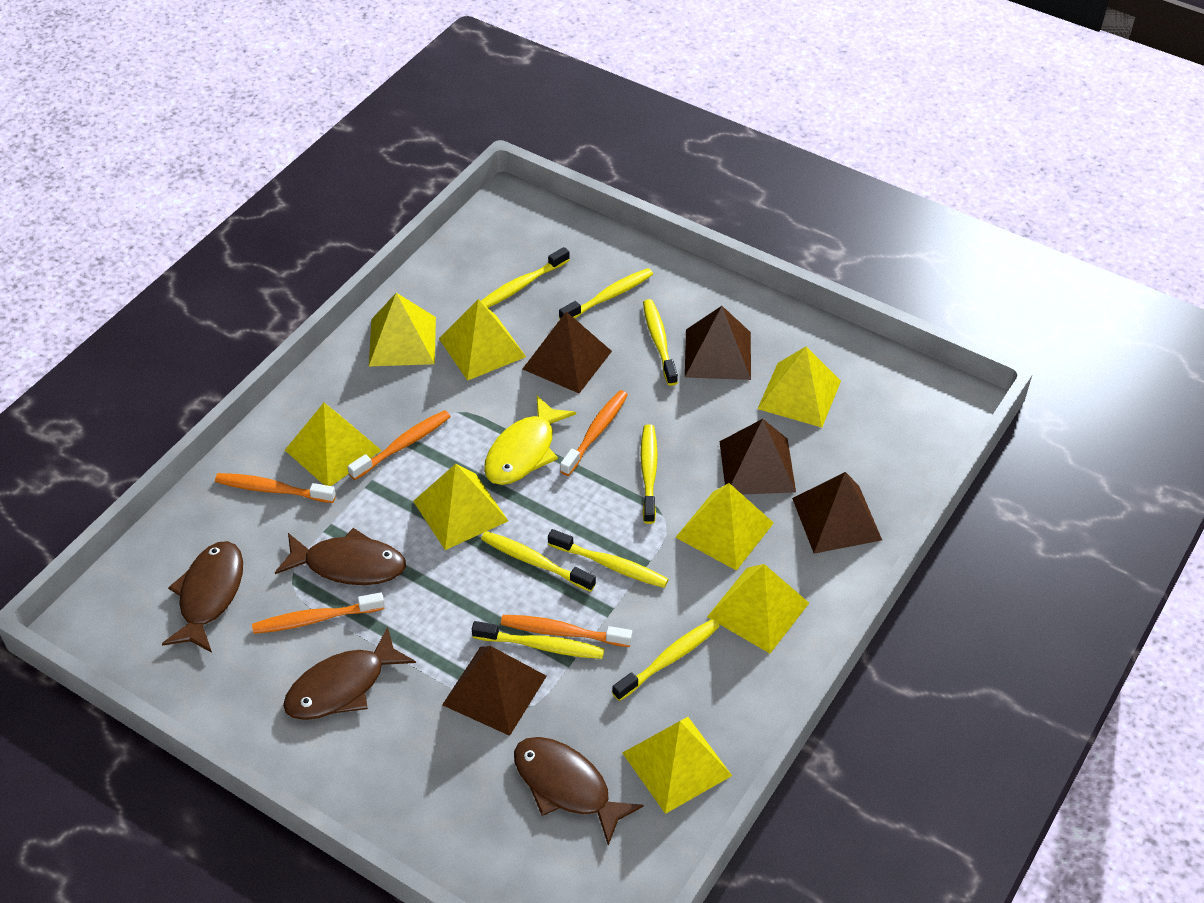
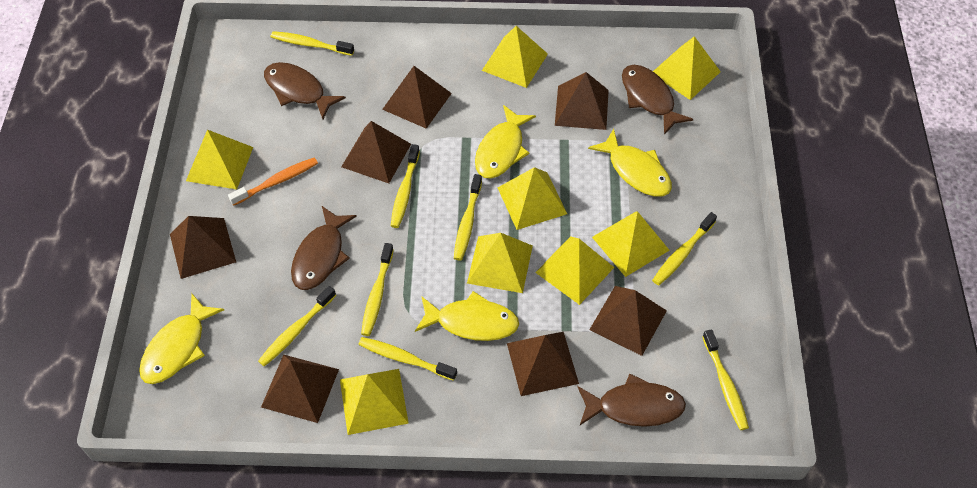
brown pyramid: 5 -> 7
orange toothbrush: 5 -> 1
yellow fish: 1 -> 4

